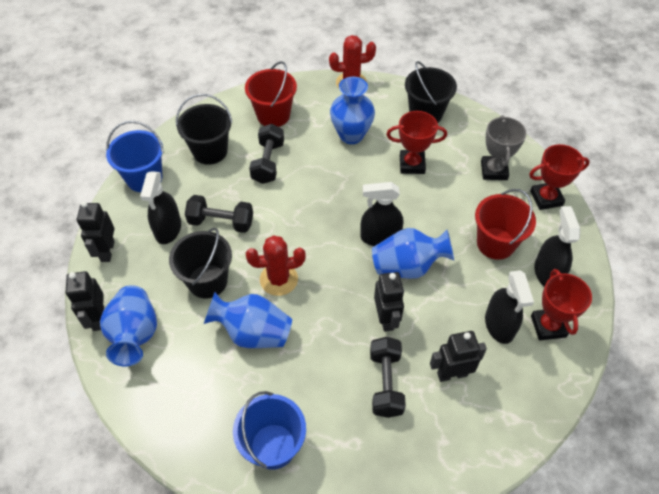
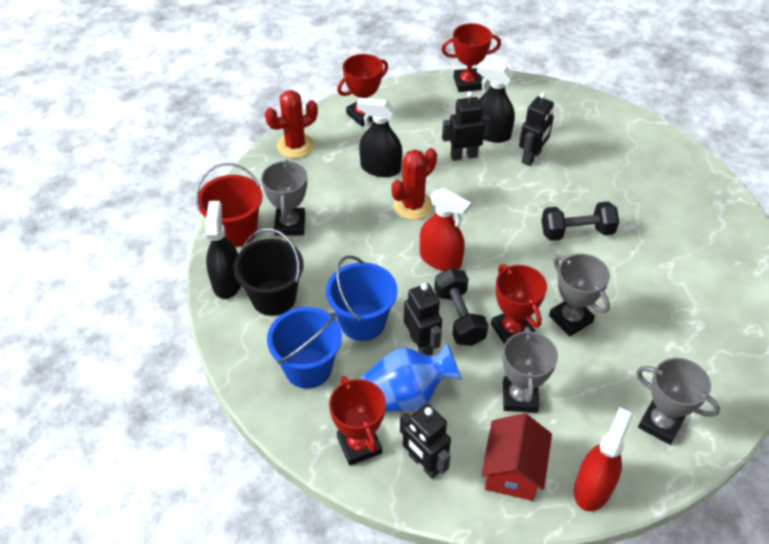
black bucket: 3 -> 1
black dumbbell: 3 -> 2
black spray bottle: 4 -> 3
blue vase: 4 -> 1
grey trophy: 1 -> 4
red bucket: 2 -> 1
red house: 0 -> 1
red spray bottle: 0 -> 2
red trophy: 3 -> 4

